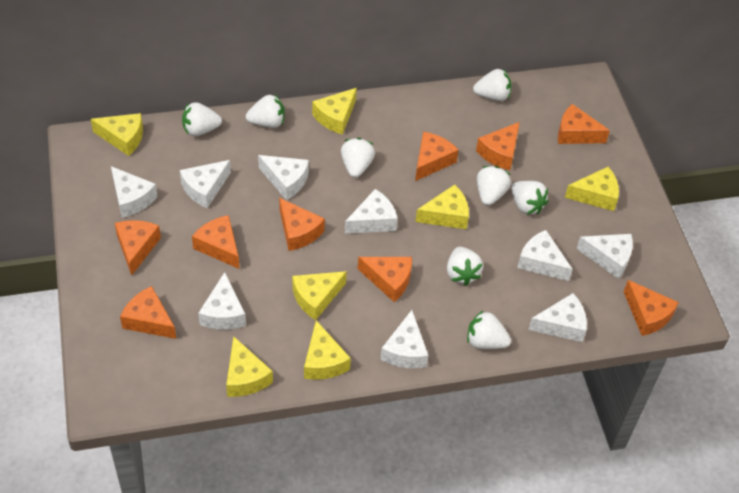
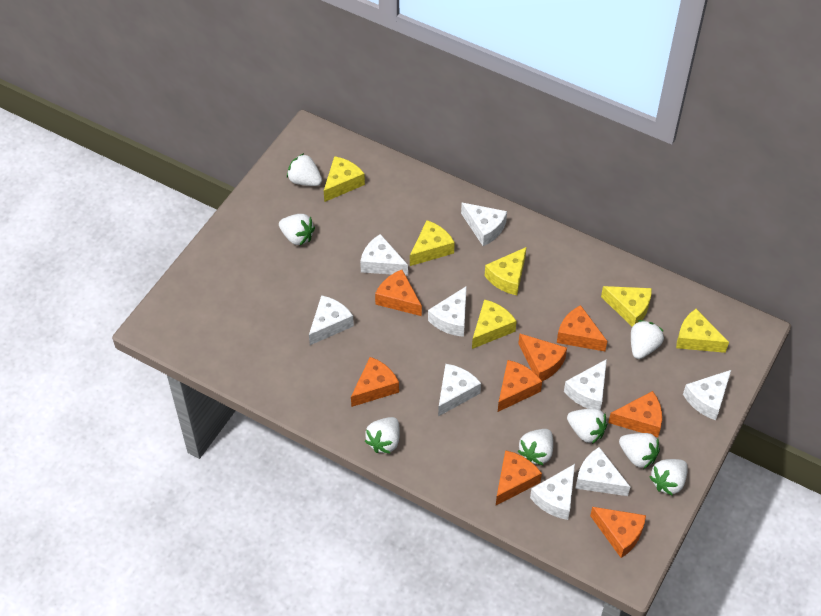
orange cheese: 9 -> 8
yellow cheese: 7 -> 6

